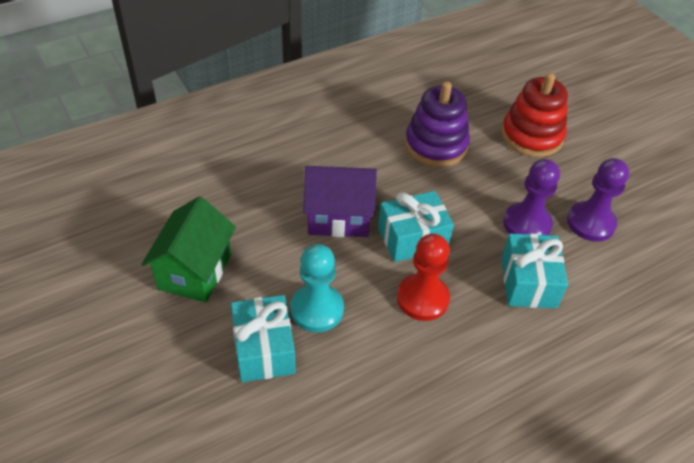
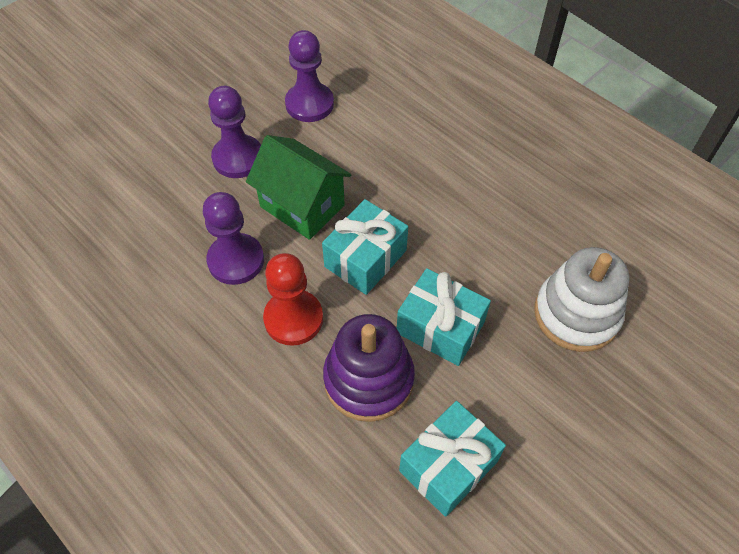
purple house: 1 -> 0
purple pawn: 2 -> 3
red stacking toy: 1 -> 0
turquoise pawn: 1 -> 0
white stacking toy: 0 -> 1

